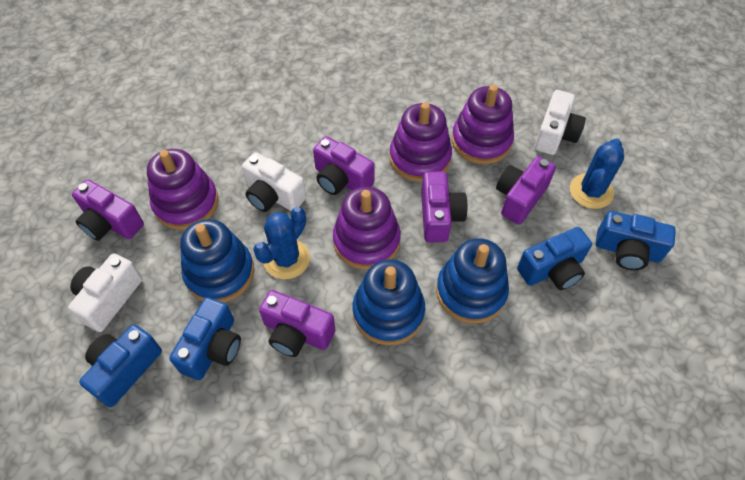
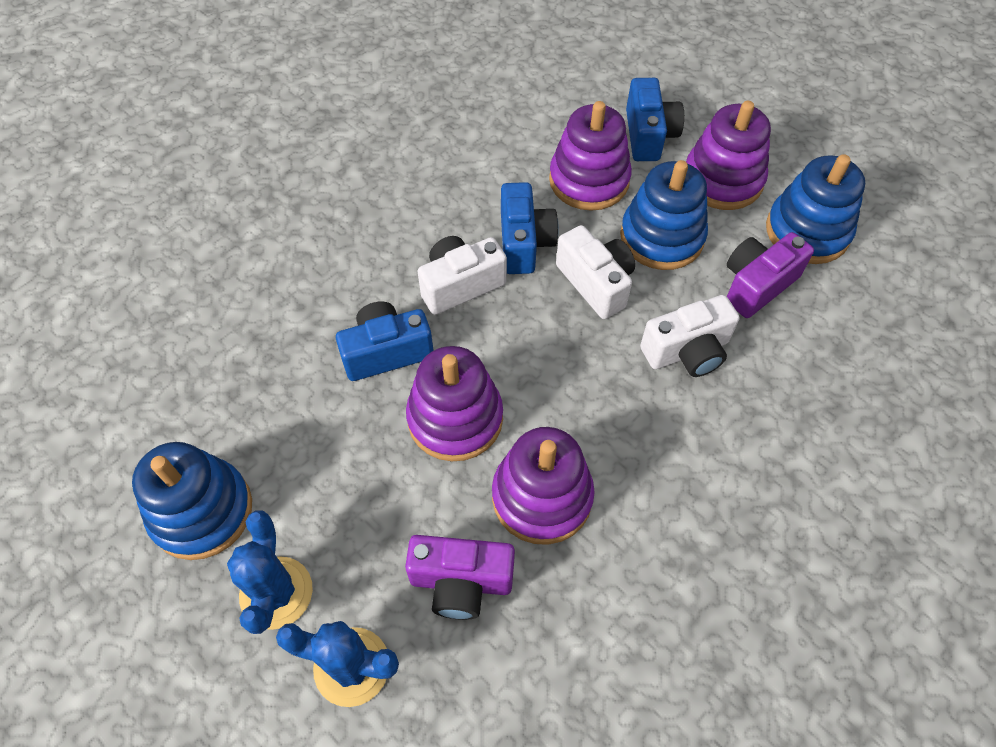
blue camera: 4 -> 3
purple camera: 5 -> 2

